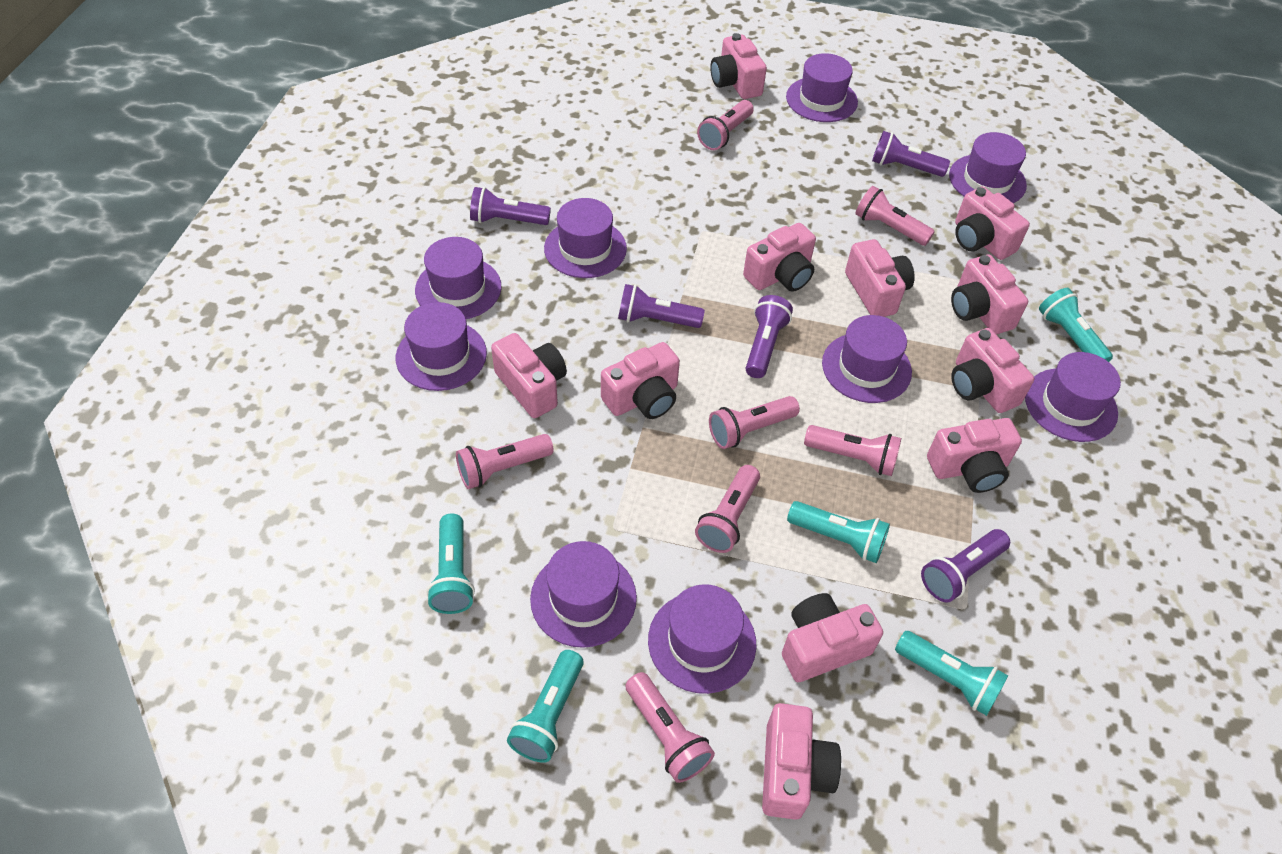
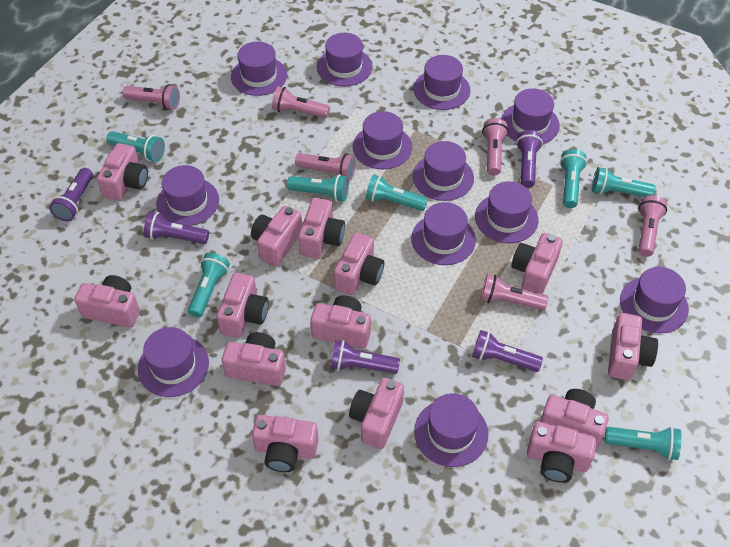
pink camera: 11 -> 14
pink flashlight: 7 -> 6
purple hat: 9 -> 12
turquoise flashlight: 5 -> 7

